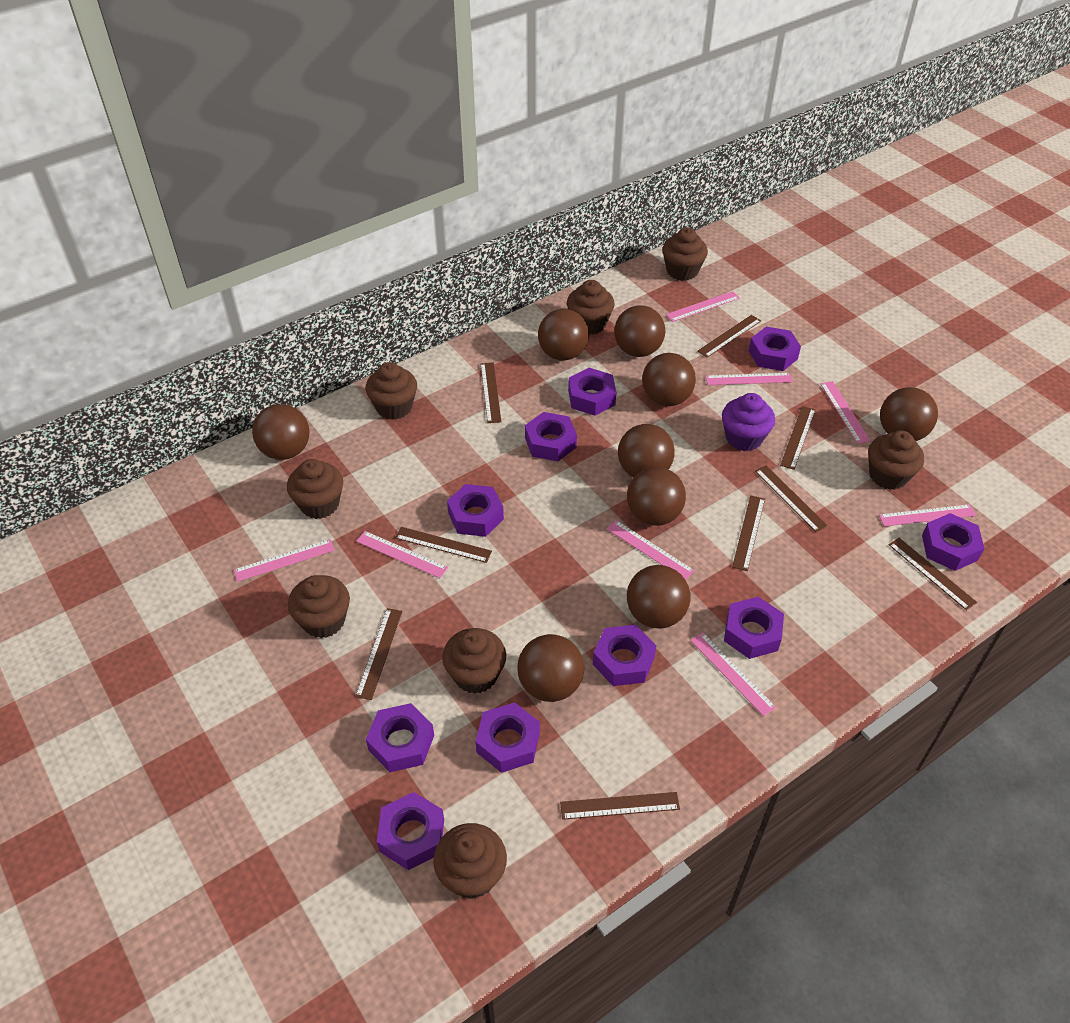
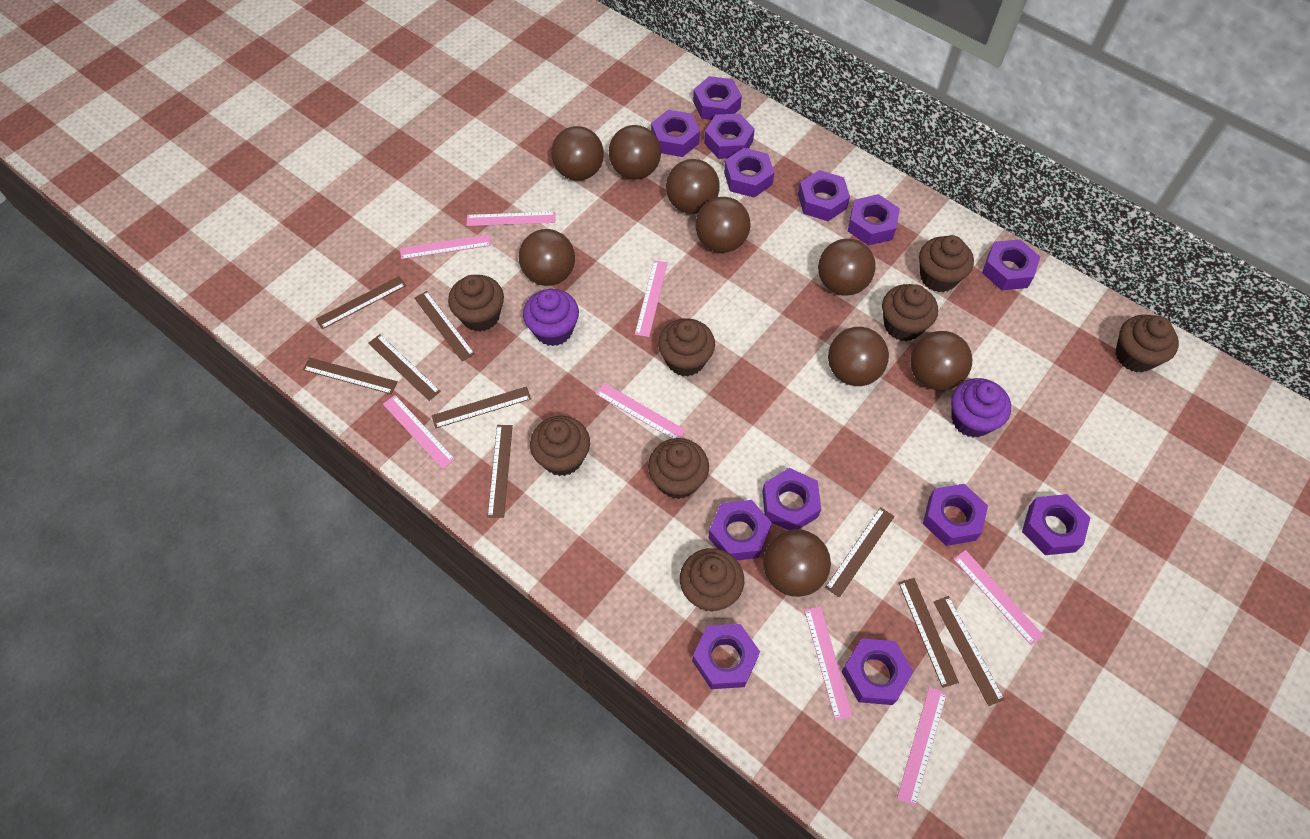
purple cupcake: 1 -> 2
purple nut: 10 -> 13

